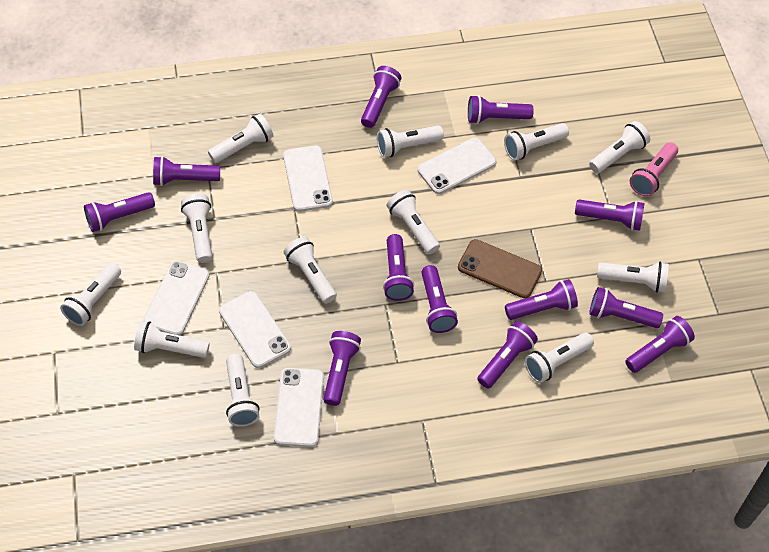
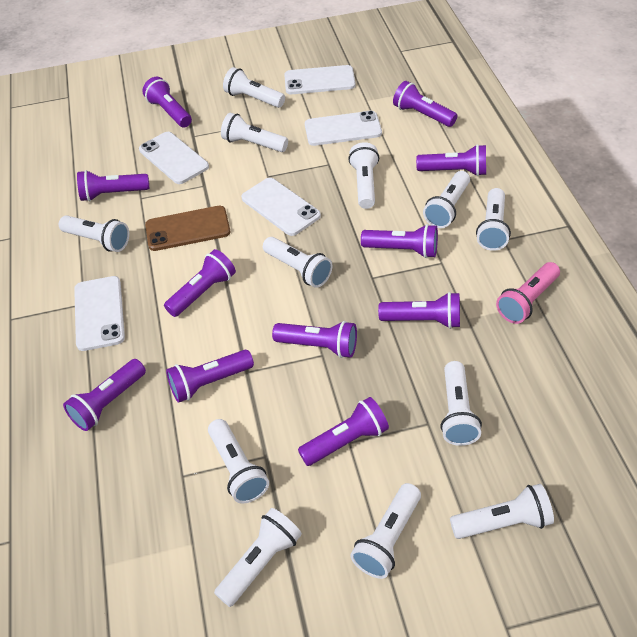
purple flashlight: 12 -> 11

